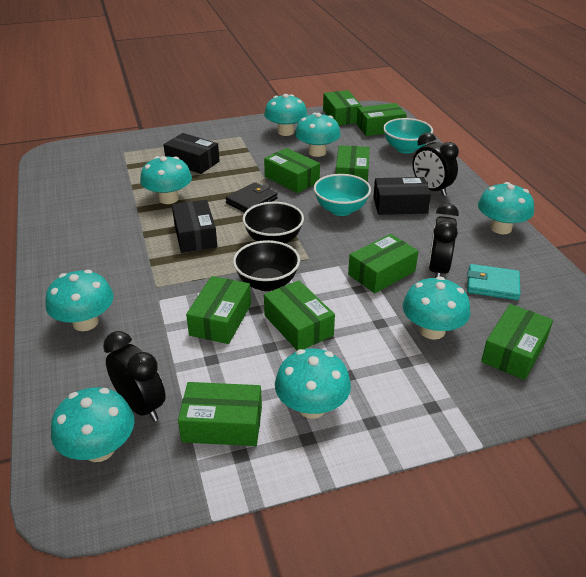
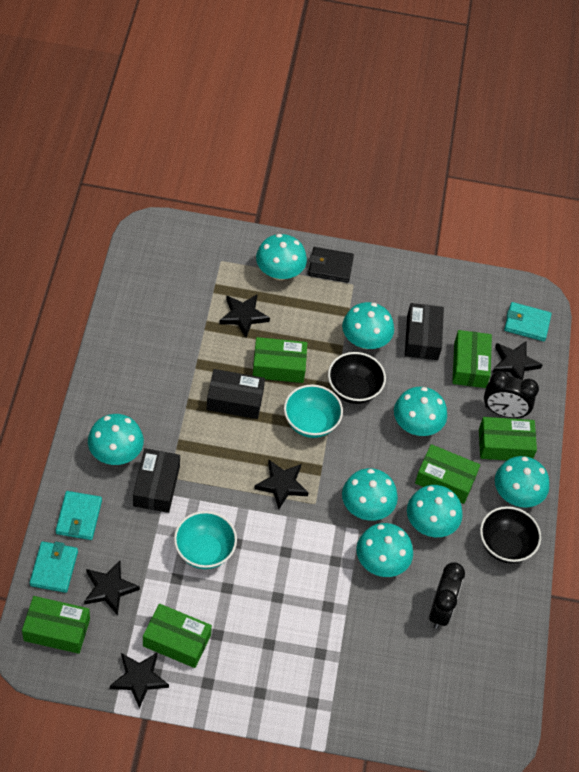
black clock: 3 -> 2
black star: 0 -> 5
green box: 9 -> 6
turquoise wallet: 1 -> 3

